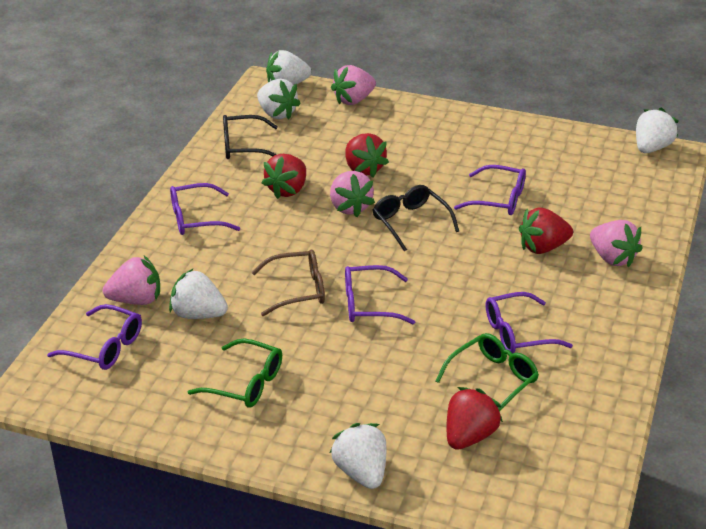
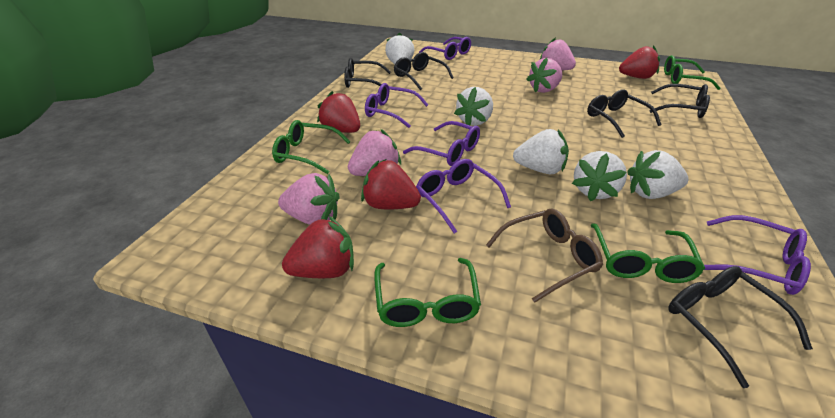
black glasses: 2 -> 5
green glasses: 2 -> 4

